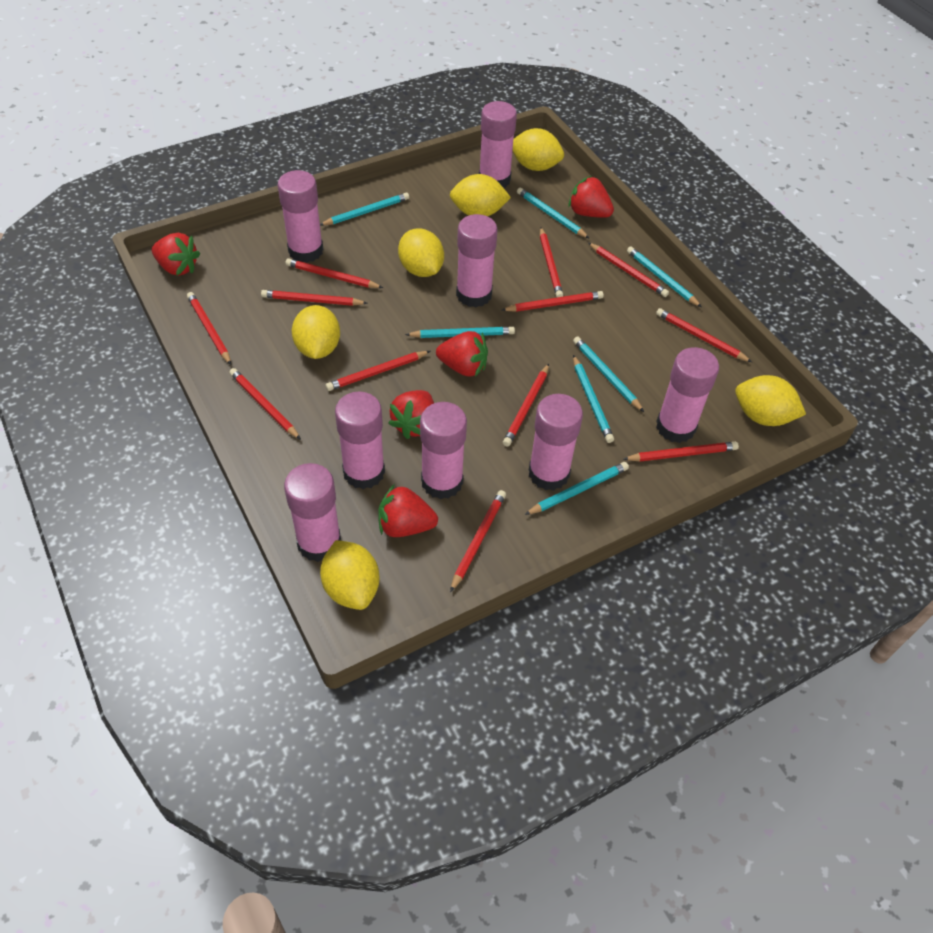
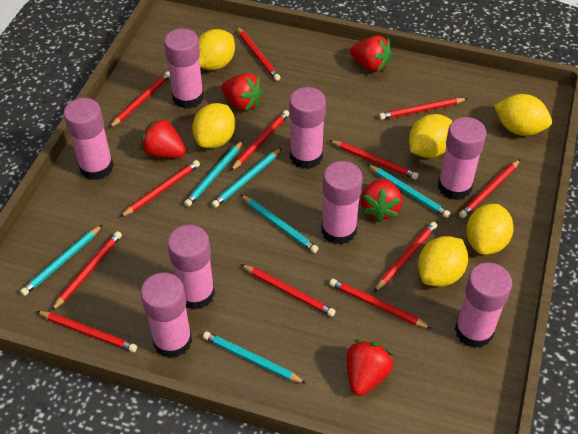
turquoise pencil: 7 -> 6

